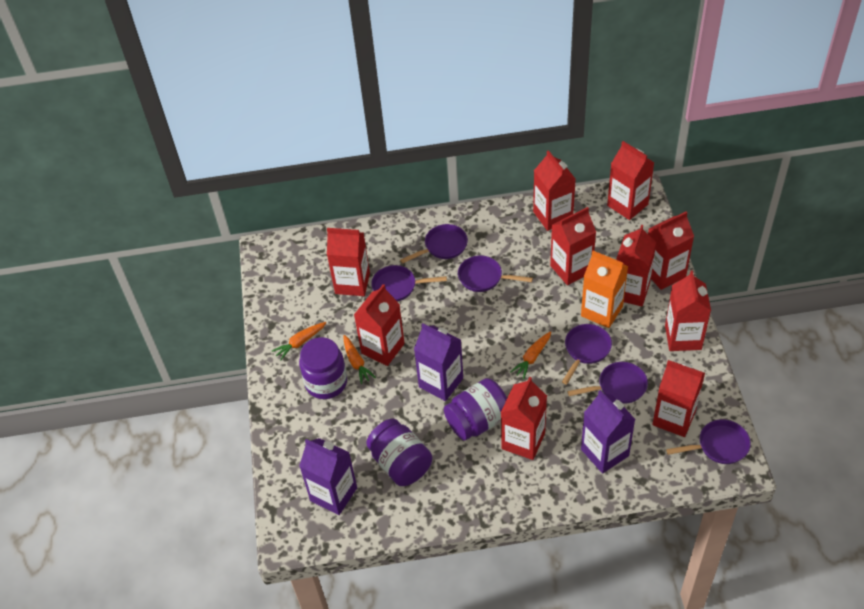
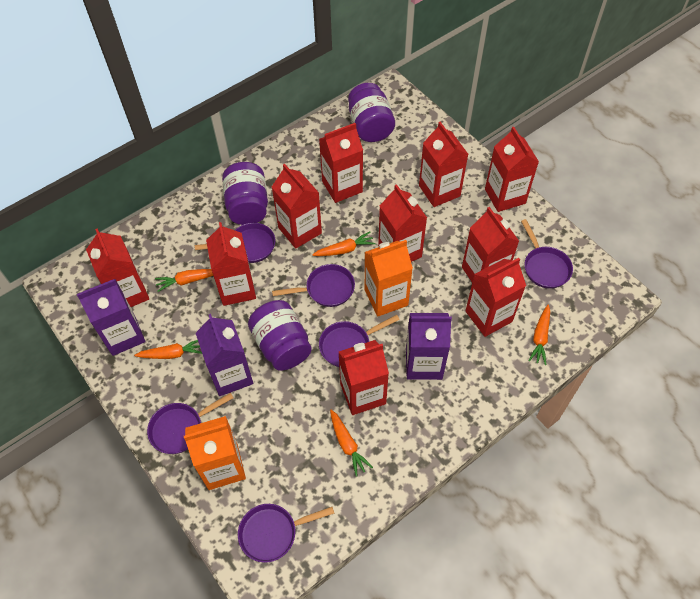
orange carrot: 3 -> 5
orange carton: 1 -> 2

